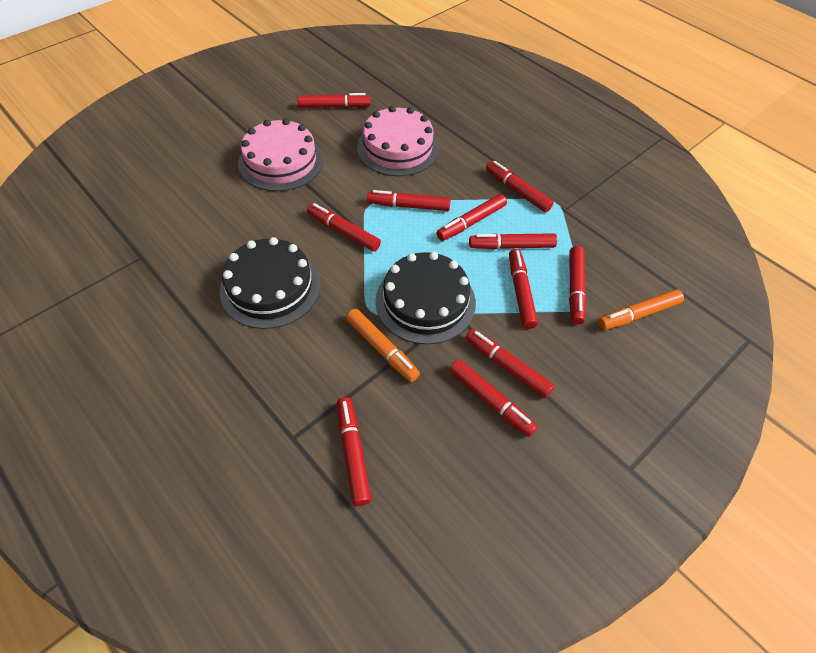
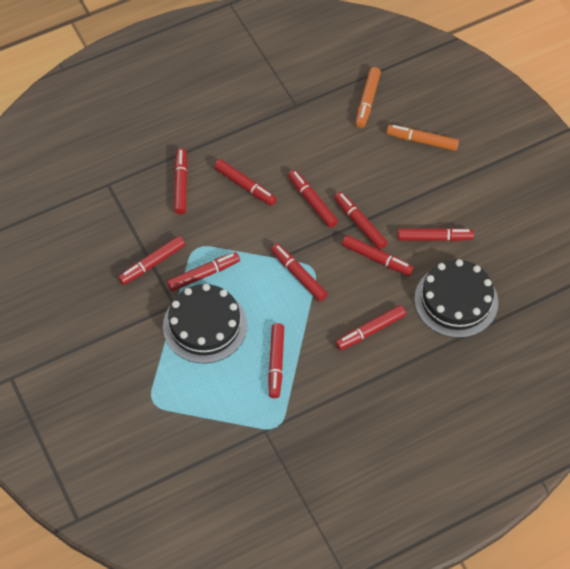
pink cake: 2 -> 0

